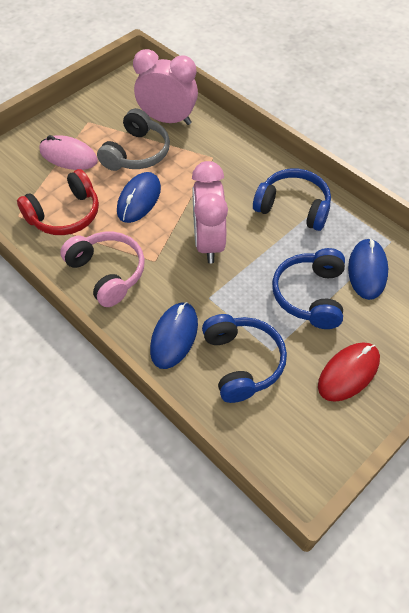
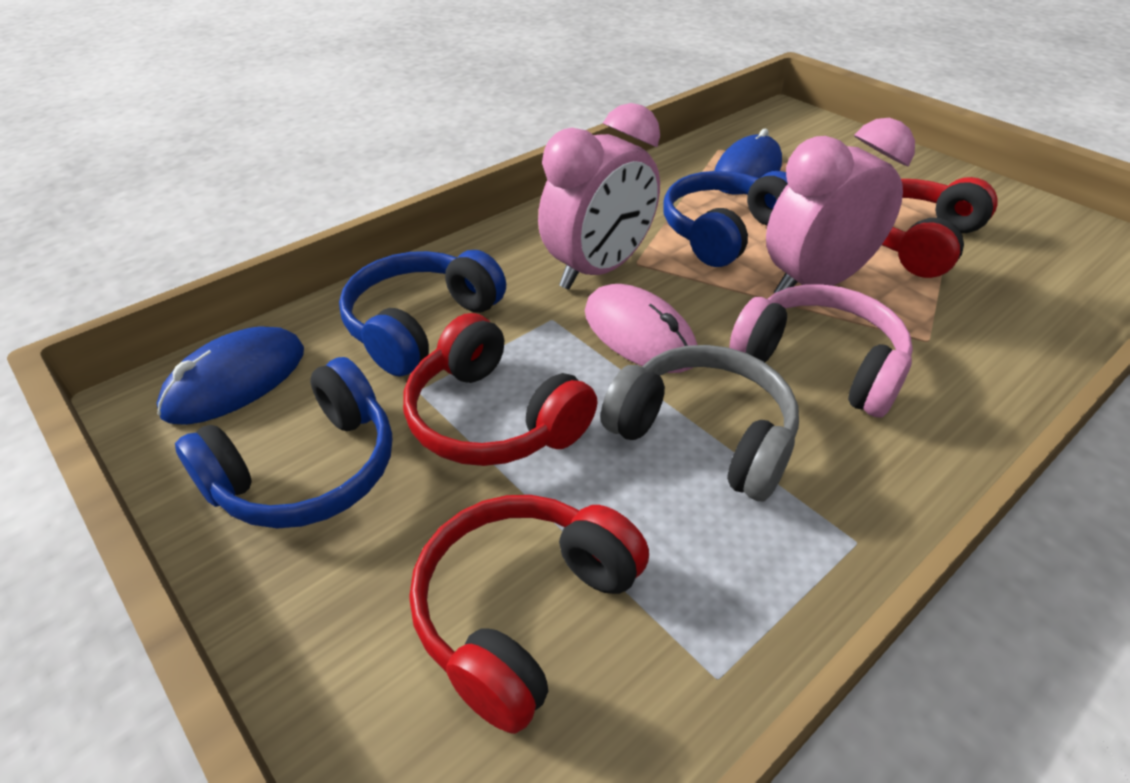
blue mouse: 3 -> 2
red headphones: 1 -> 3
red mouse: 1 -> 0

